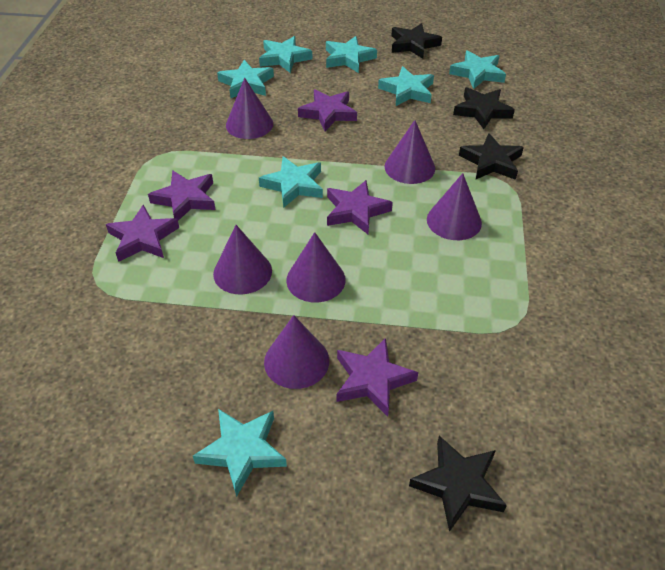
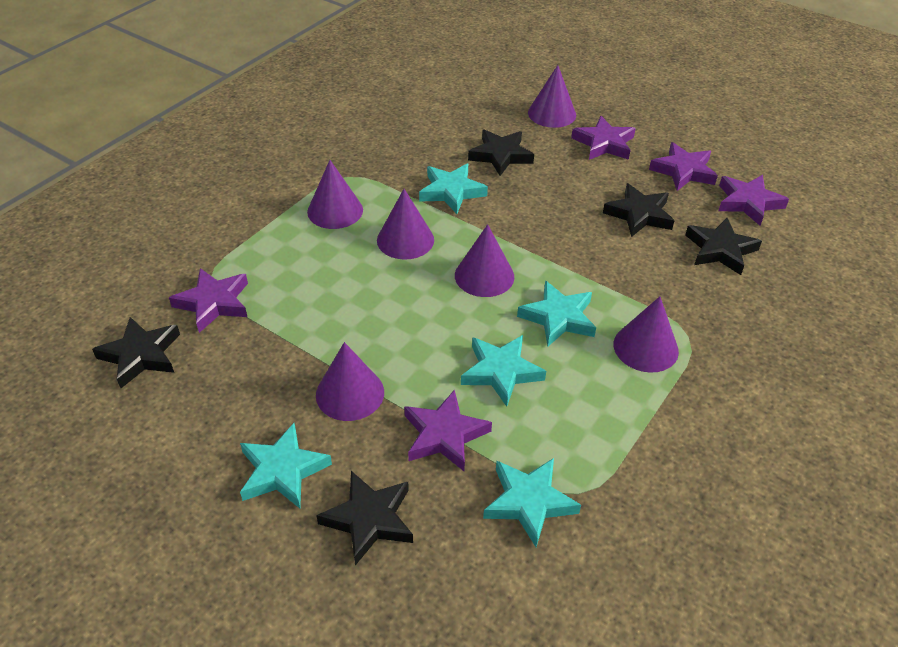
black star: 4 -> 5
turquoise star: 7 -> 5

